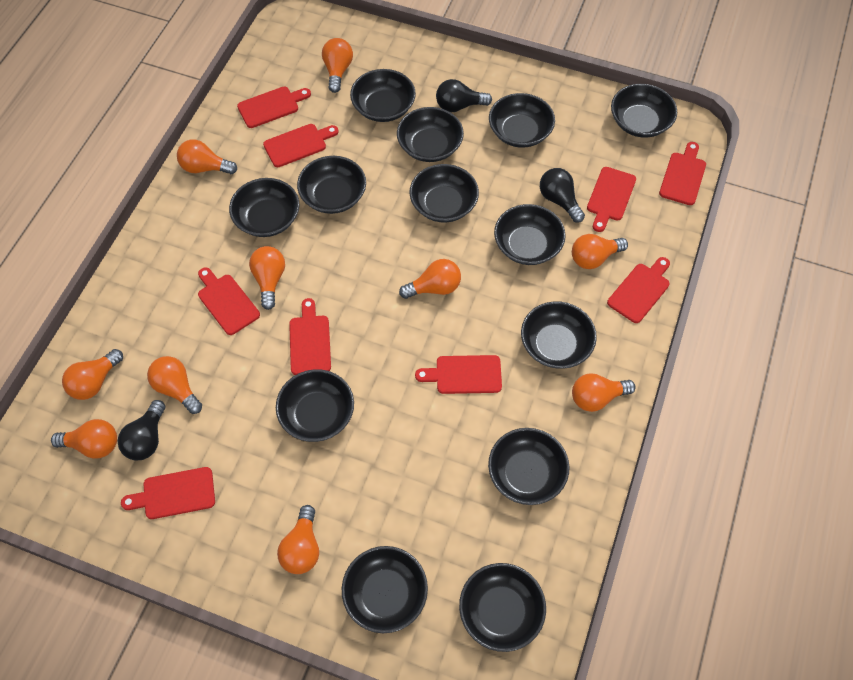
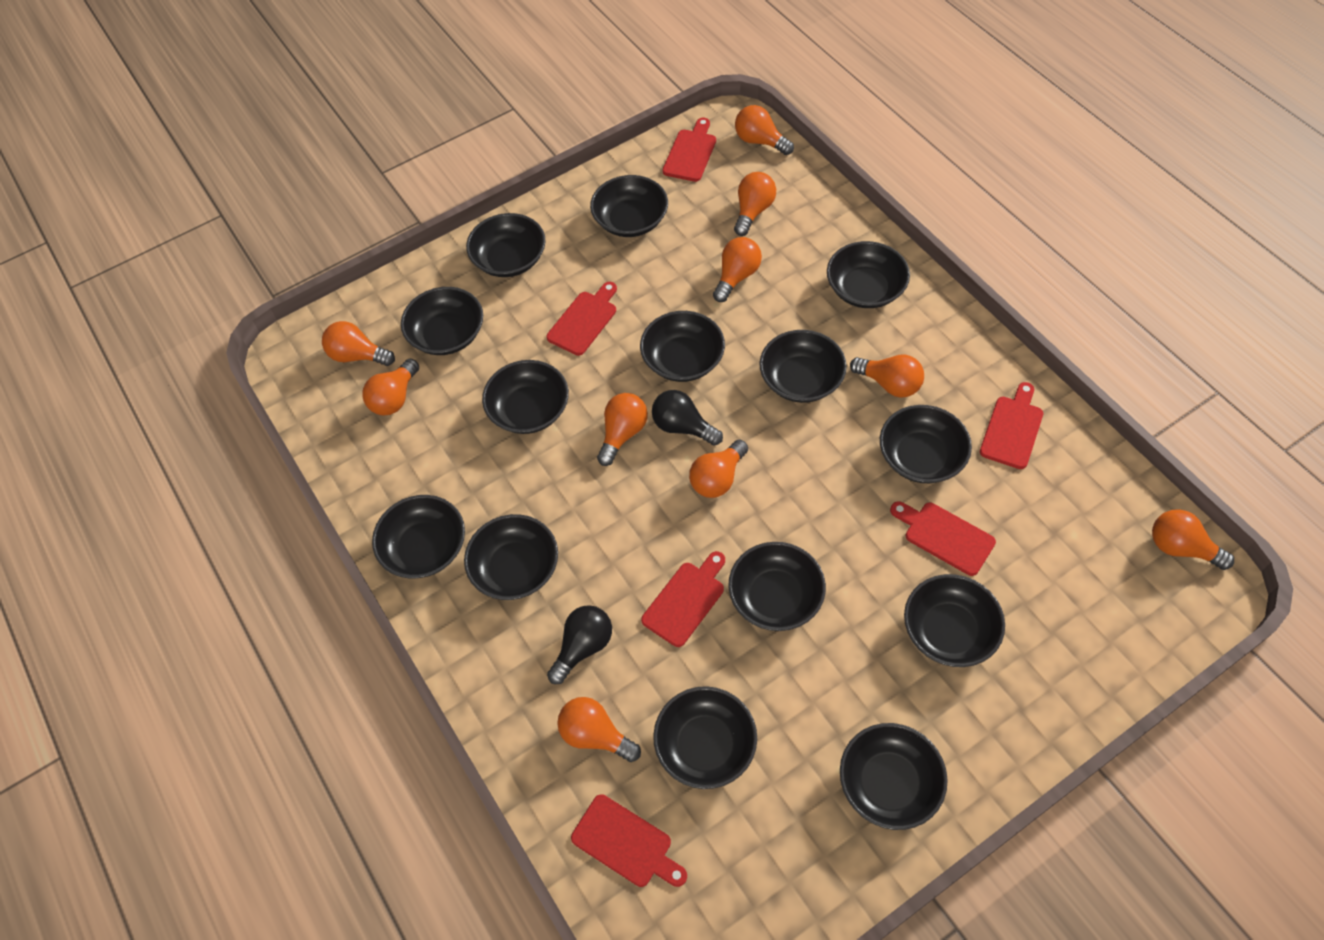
black bowl: 13 -> 14
black light bulb: 3 -> 2
red cutting board: 9 -> 6

